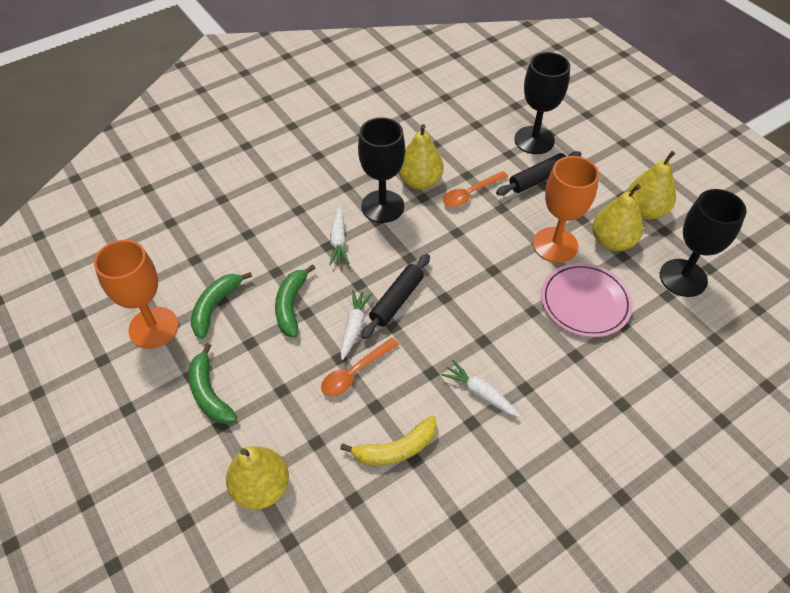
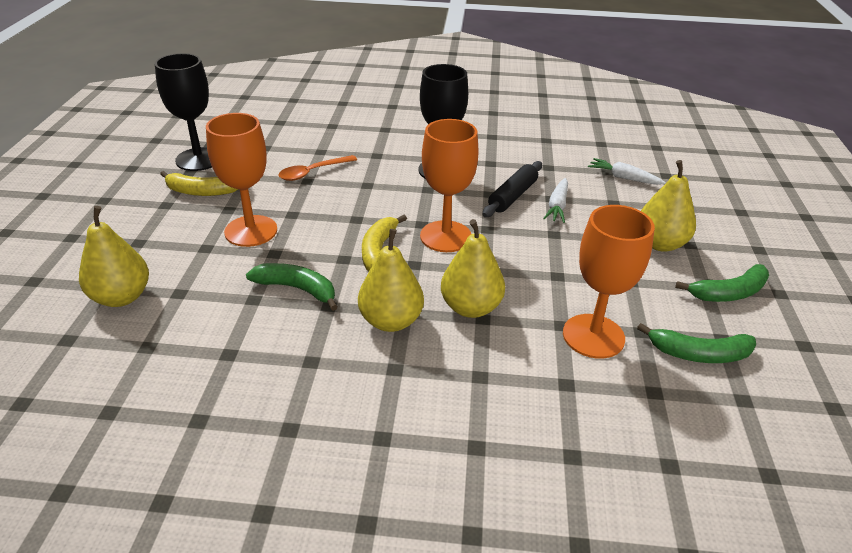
black goblet: 3 -> 2
black rolling pin: 2 -> 1
orange goblet: 2 -> 3
orange spoon: 2 -> 1
pink plate: 1 -> 0
white carrot: 3 -> 2
yellow banana: 1 -> 2

